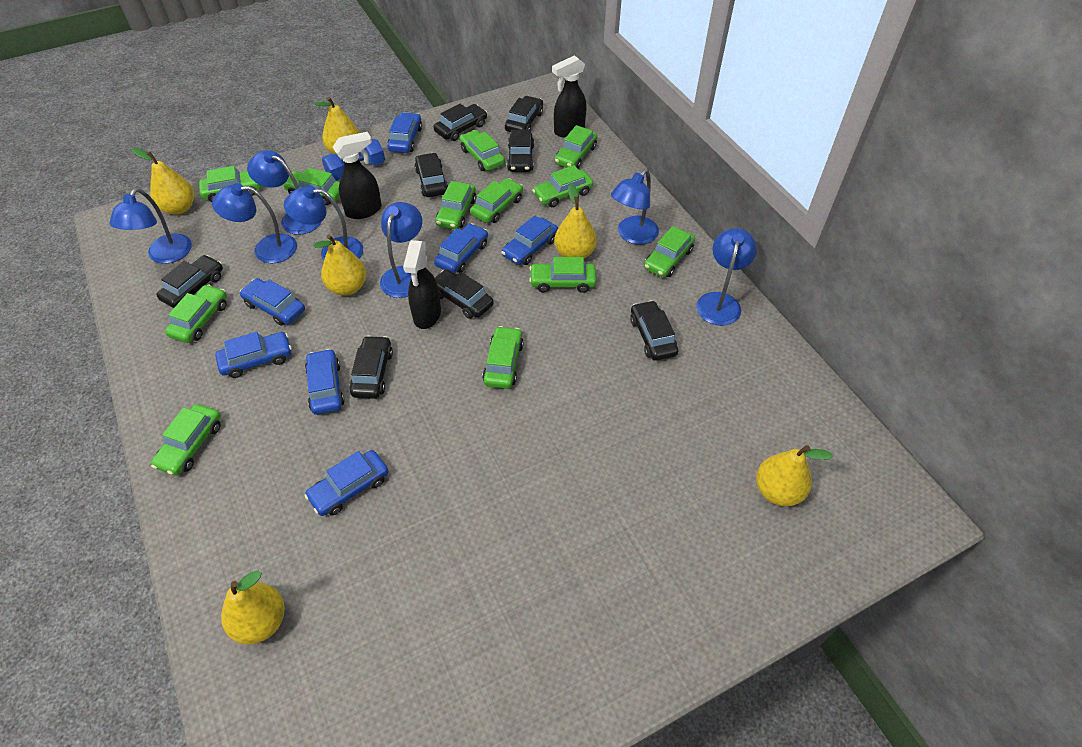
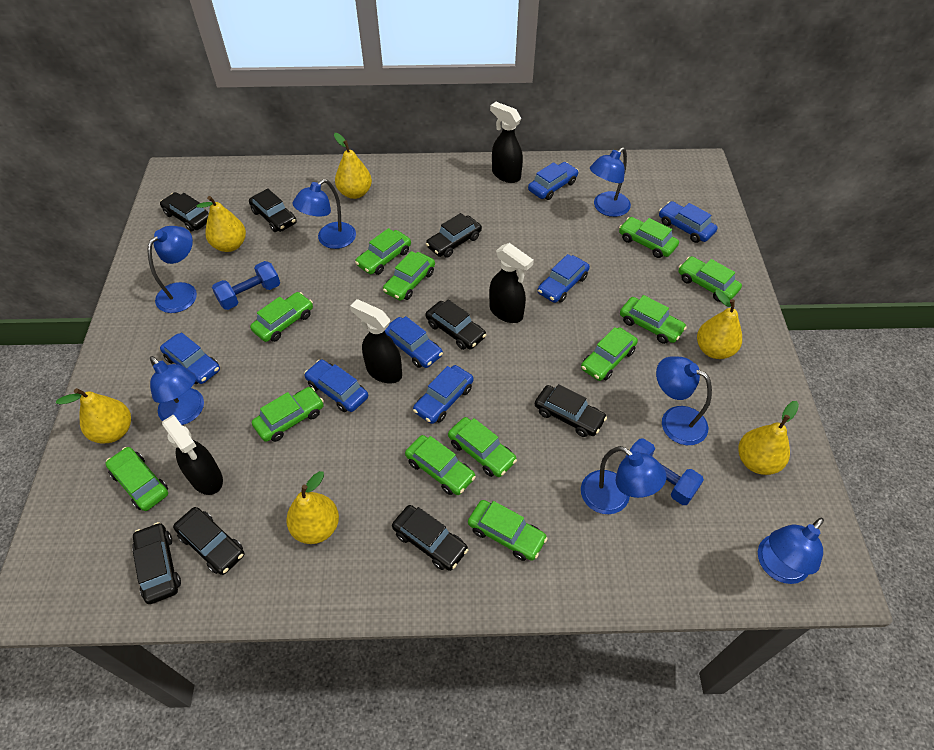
black spray bottle: 3 -> 4
blue dumbbell: 1 -> 2

